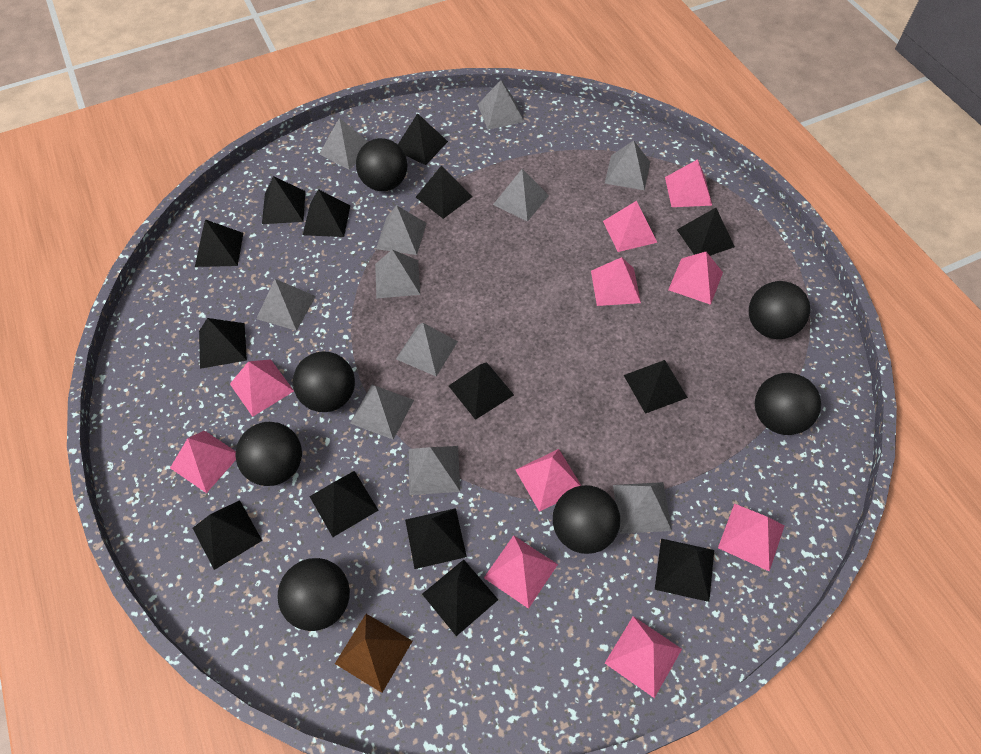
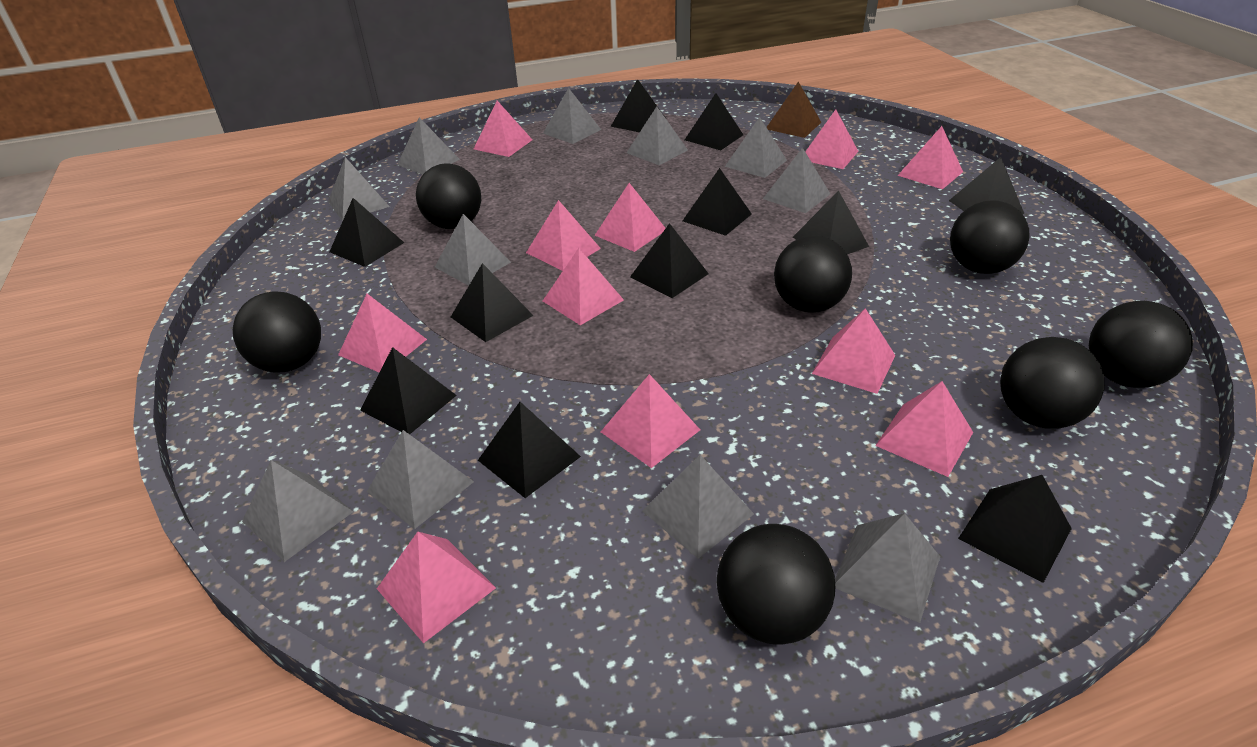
black pyramid: 14 -> 11
pink pyramid: 10 -> 11

